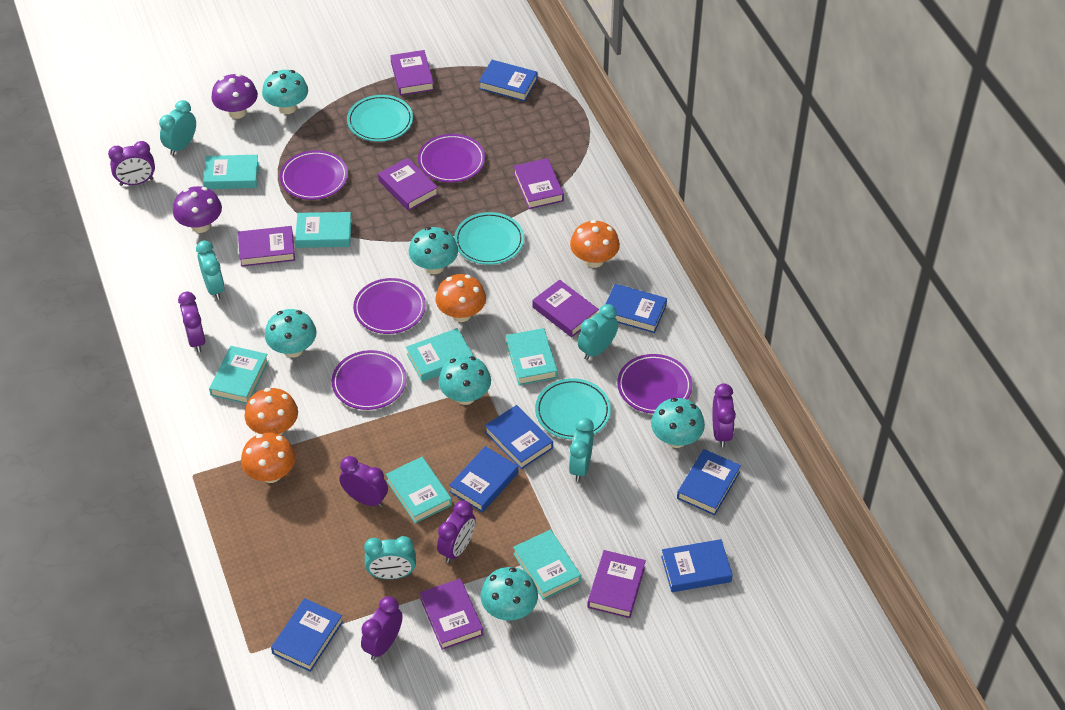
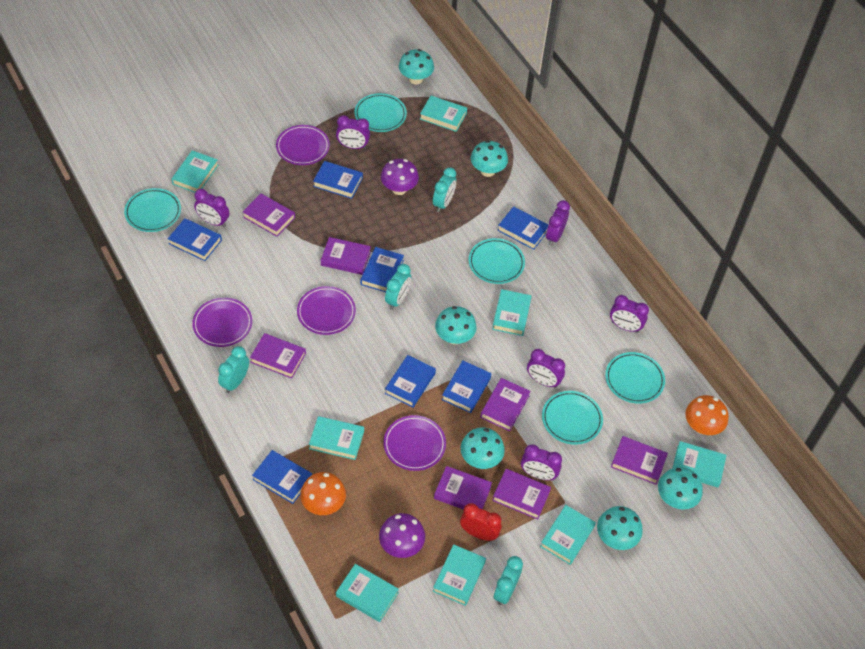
orange mushroom: 4 -> 2
purple plate: 5 -> 4
red clock: 0 -> 1
turquoise book: 7 -> 8
turquoise clock: 5 -> 4
turquoise plate: 3 -> 5

